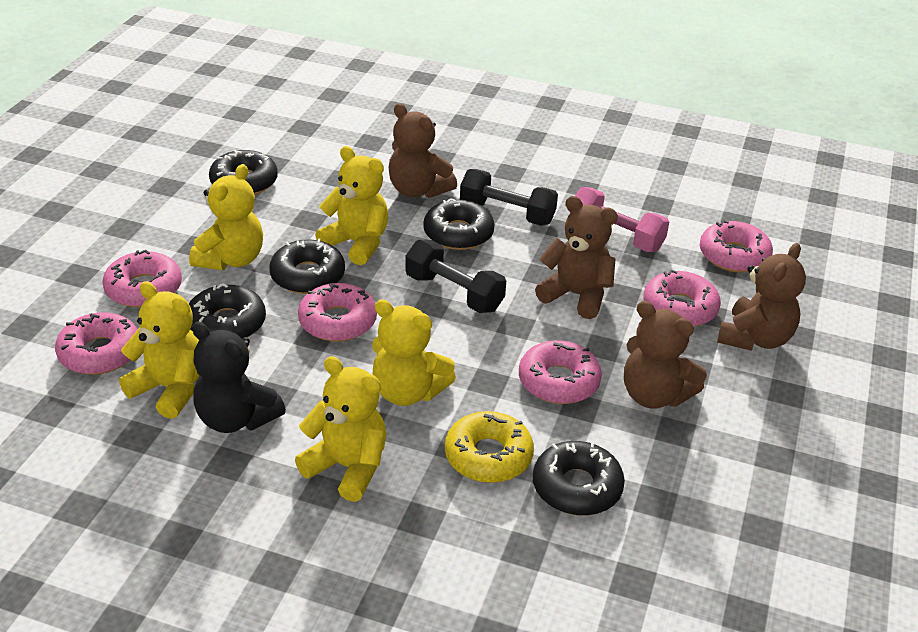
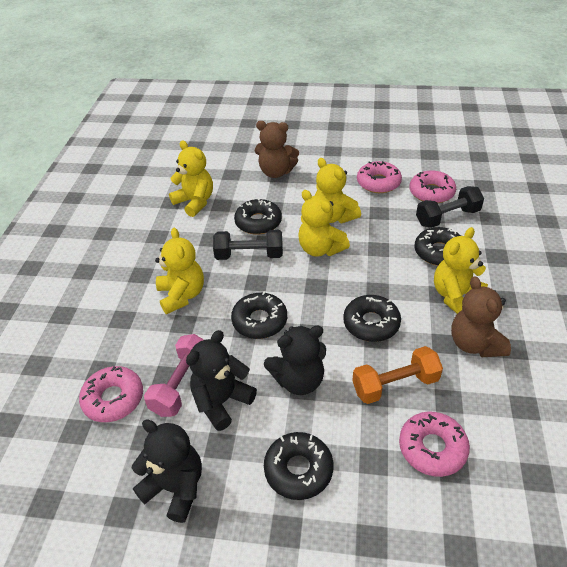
black teddy bear: 1 -> 3
brown teddy bear: 4 -> 2
orange dumbbell: 0 -> 1
pink donut: 6 -> 4
yellow donut: 1 -> 0

